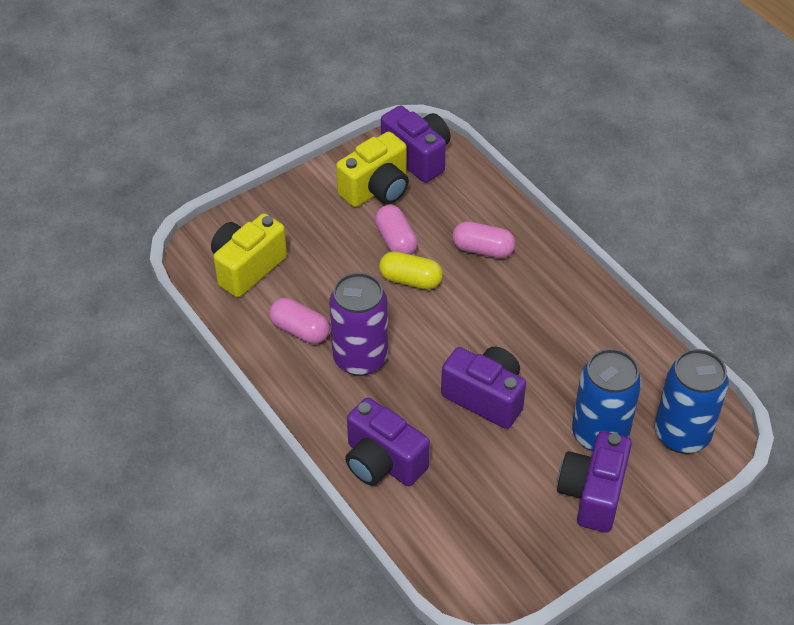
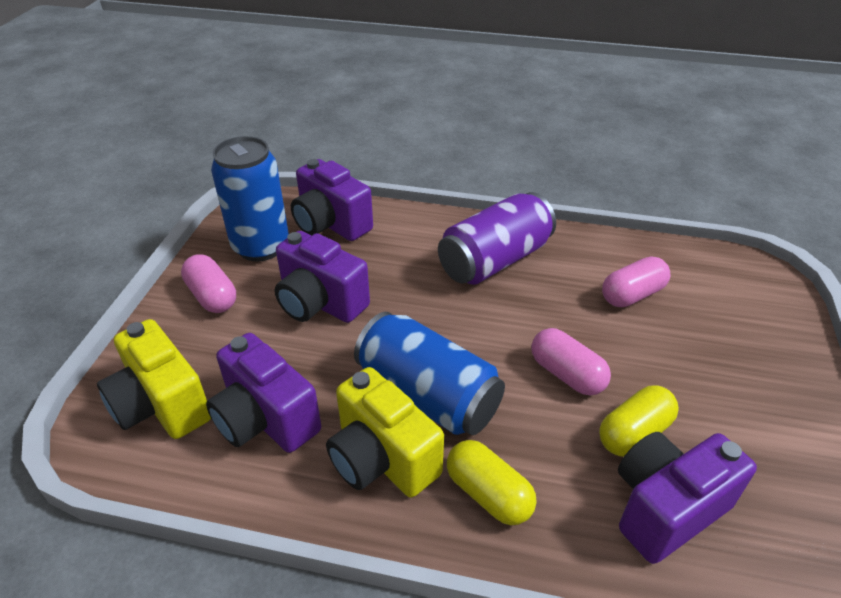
yellow capsule: 1 -> 2

